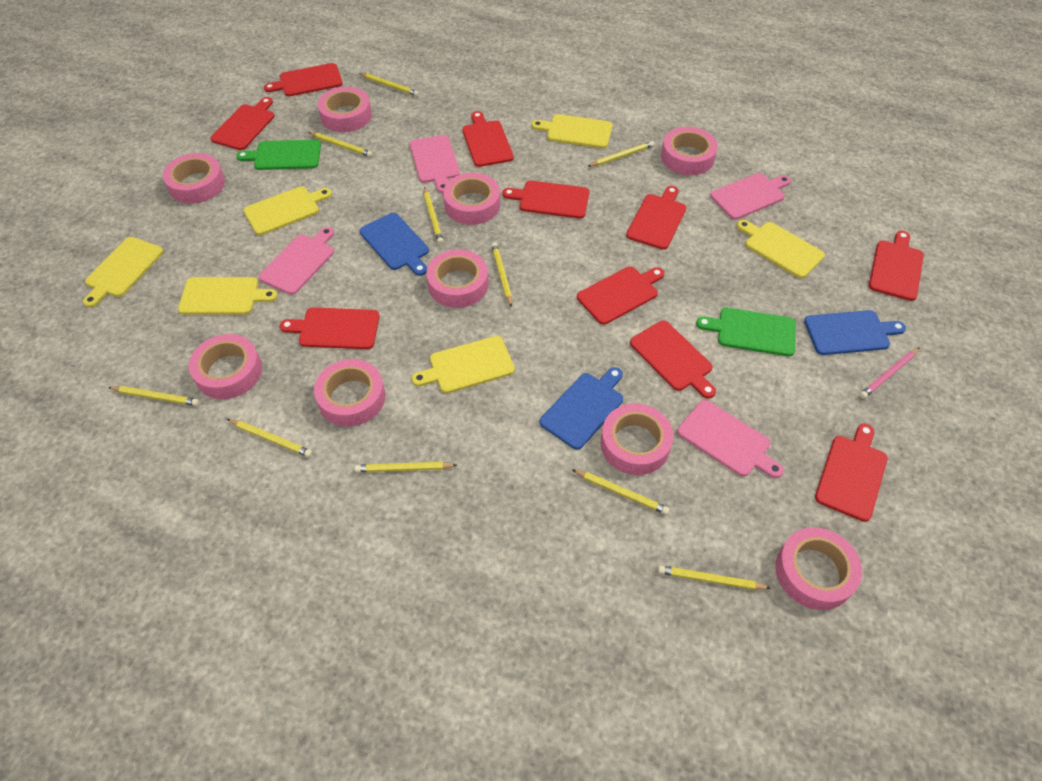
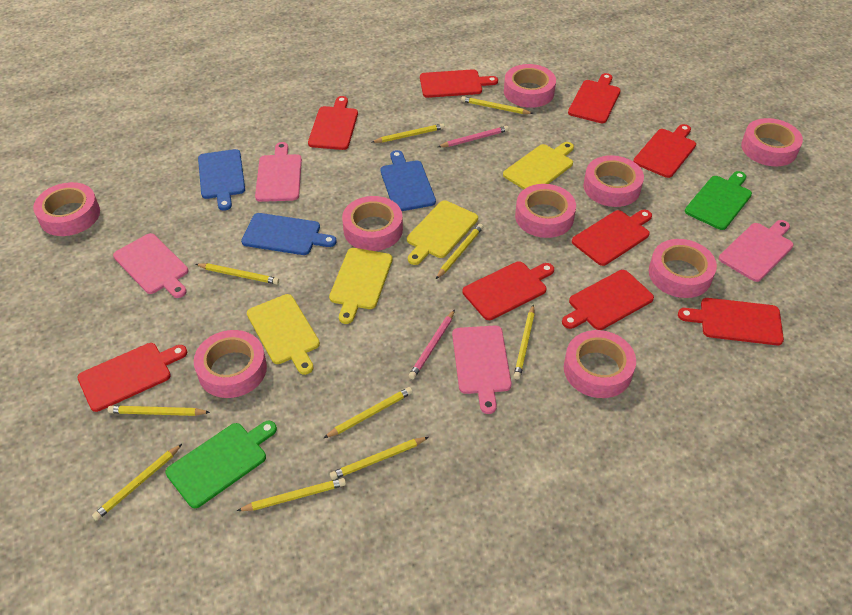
pink pencil: 1 -> 2
red cutting board: 10 -> 9
yellow cutting board: 6 -> 4

